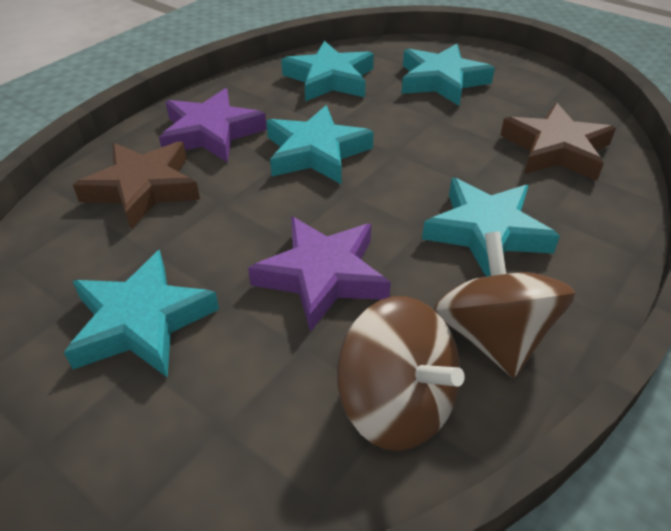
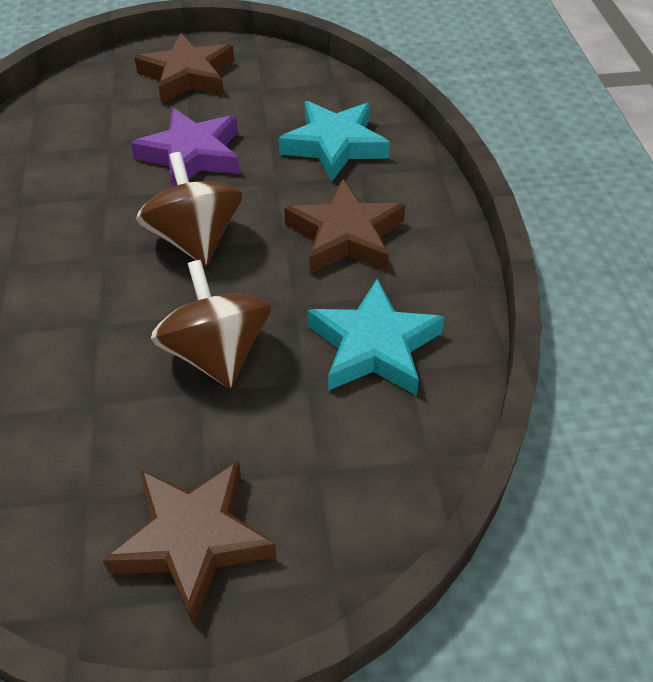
brown star: 2 -> 3
purple star: 2 -> 1
turquoise star: 5 -> 2

